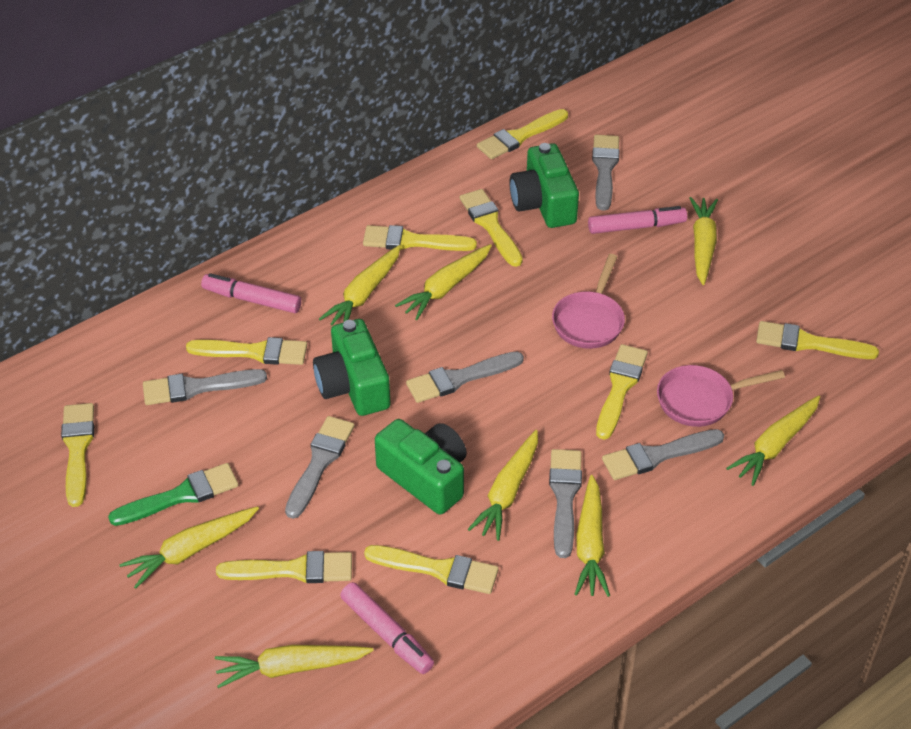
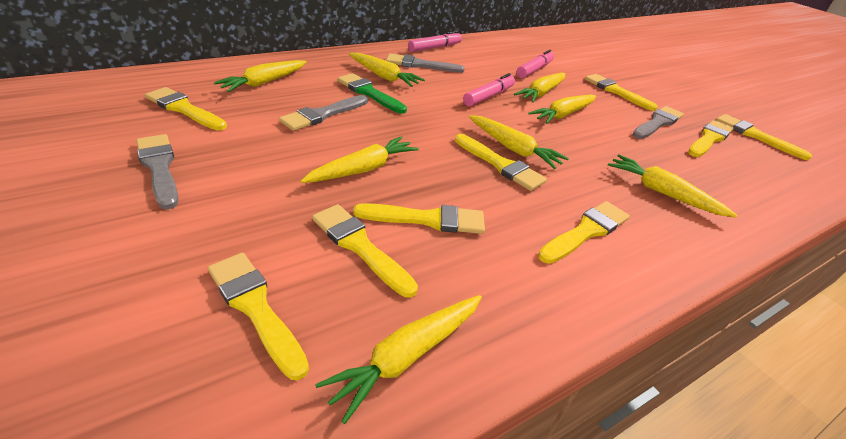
green camera: 3 -> 0
grey brush: 6 -> 4
pink pan: 2 -> 0

